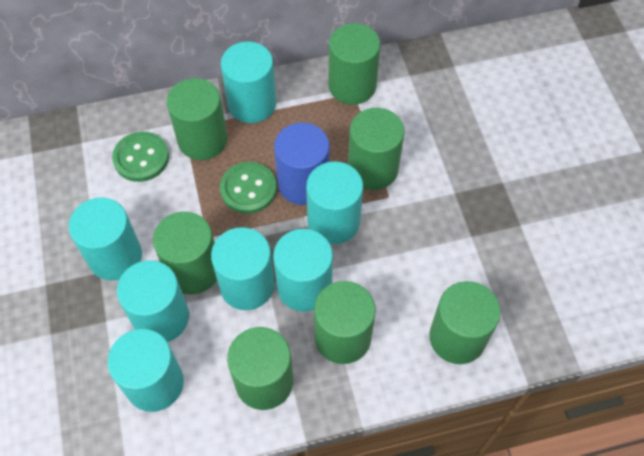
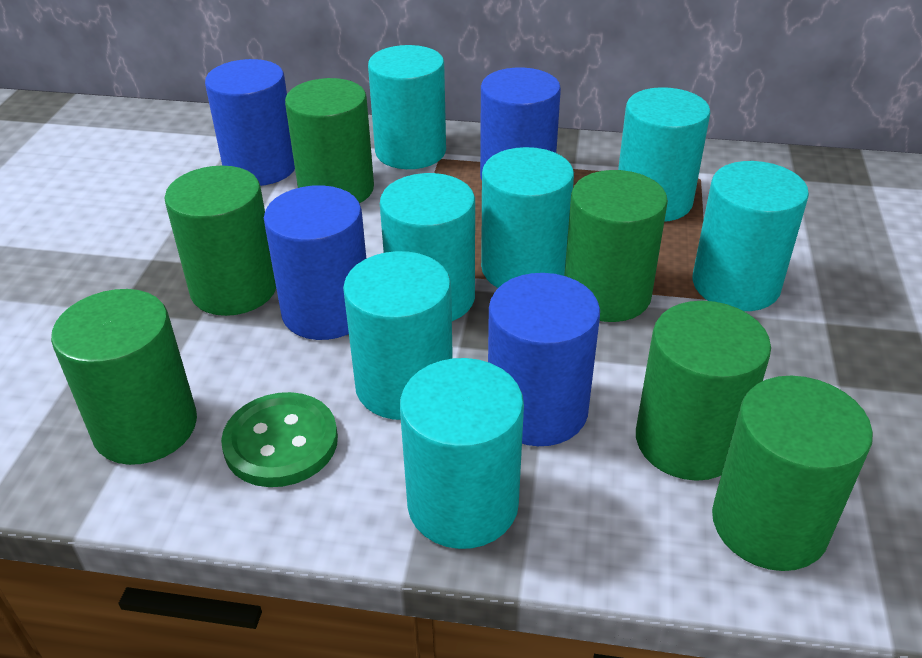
blue cylinder: 1 -> 4
green button: 2 -> 1
green cylinder: 7 -> 6

